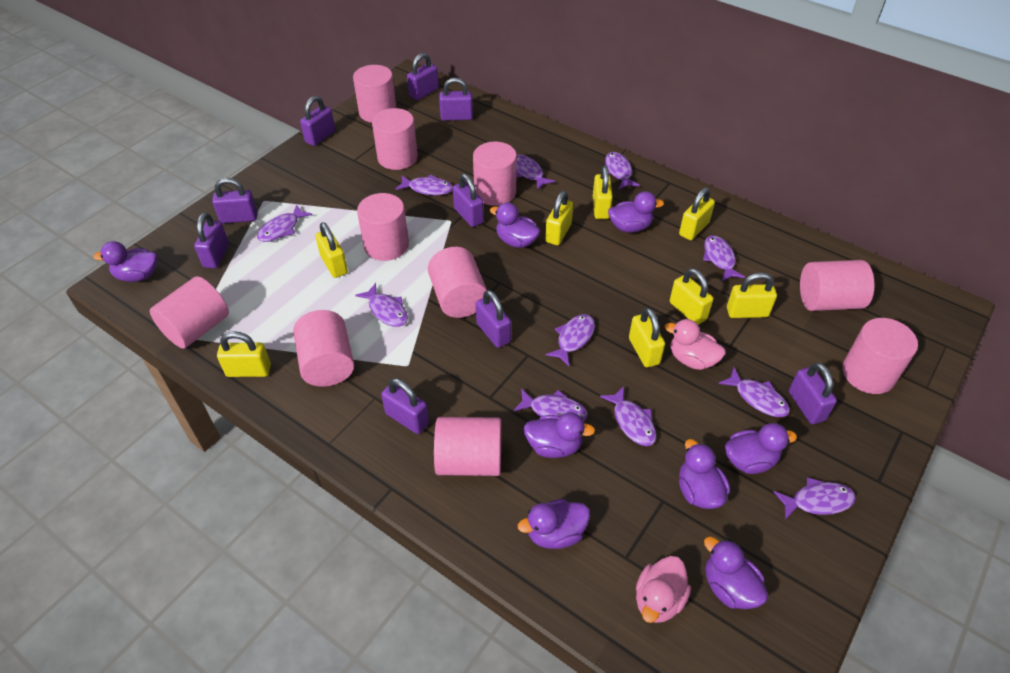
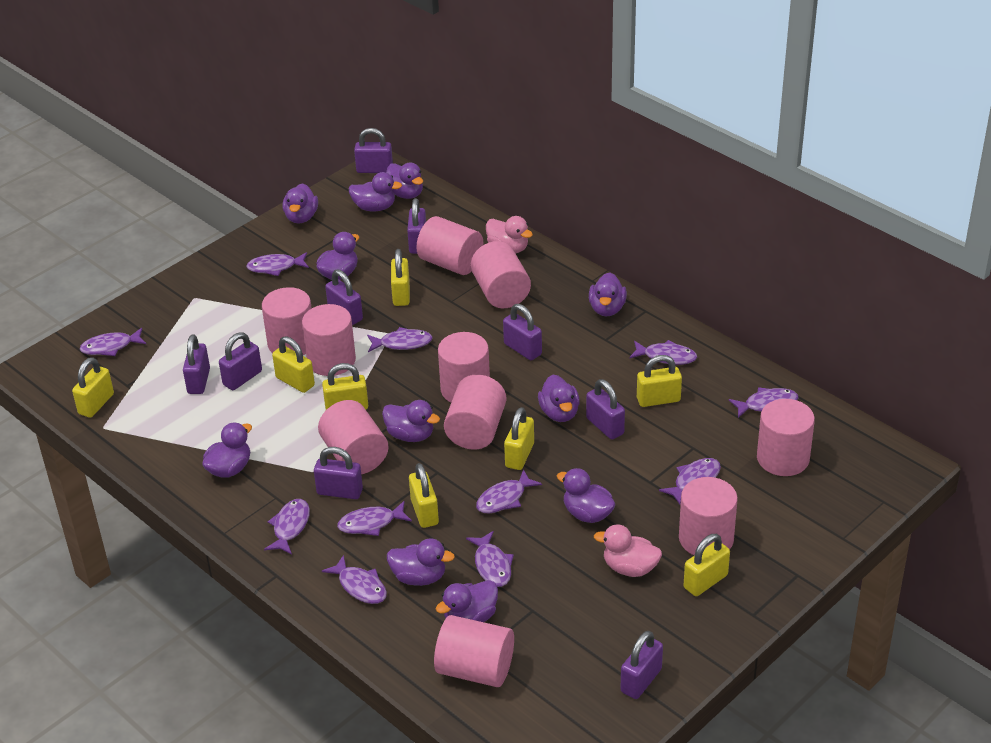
purple duck: 8 -> 11

